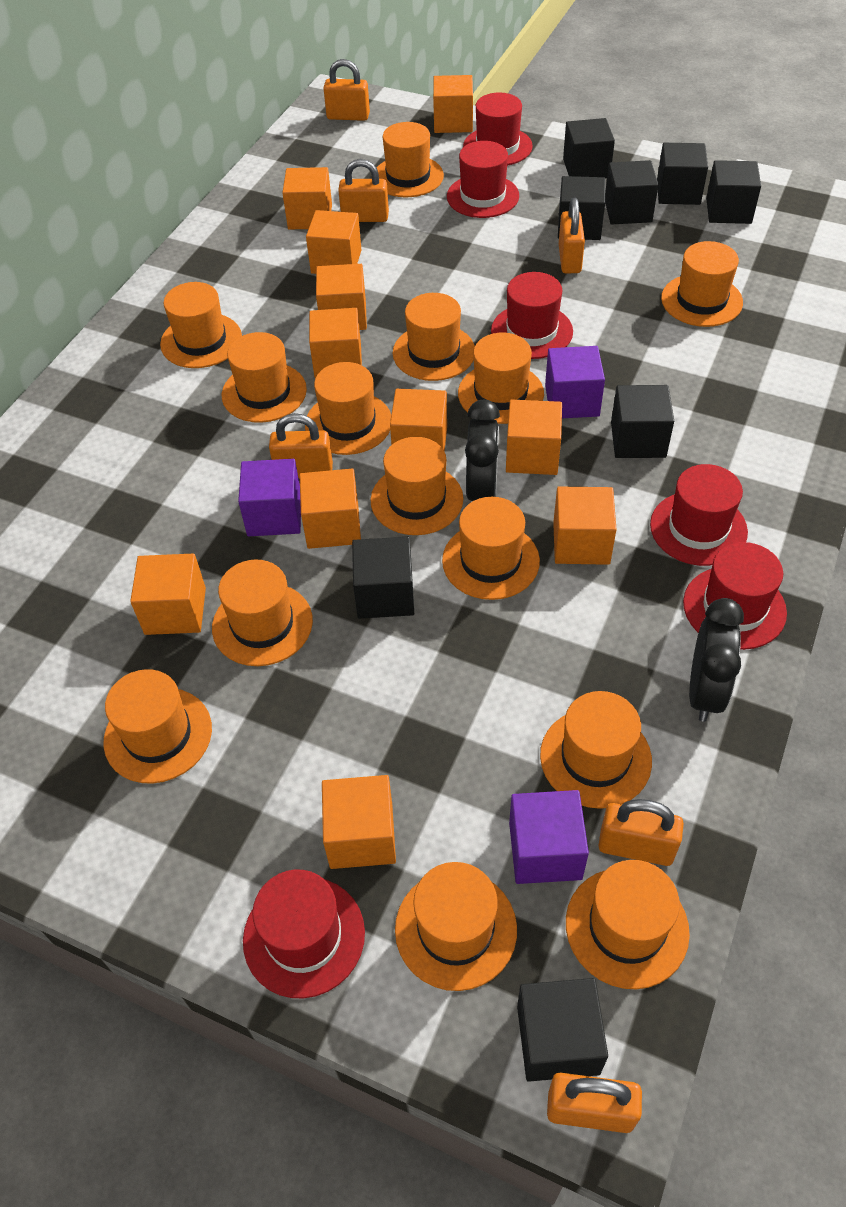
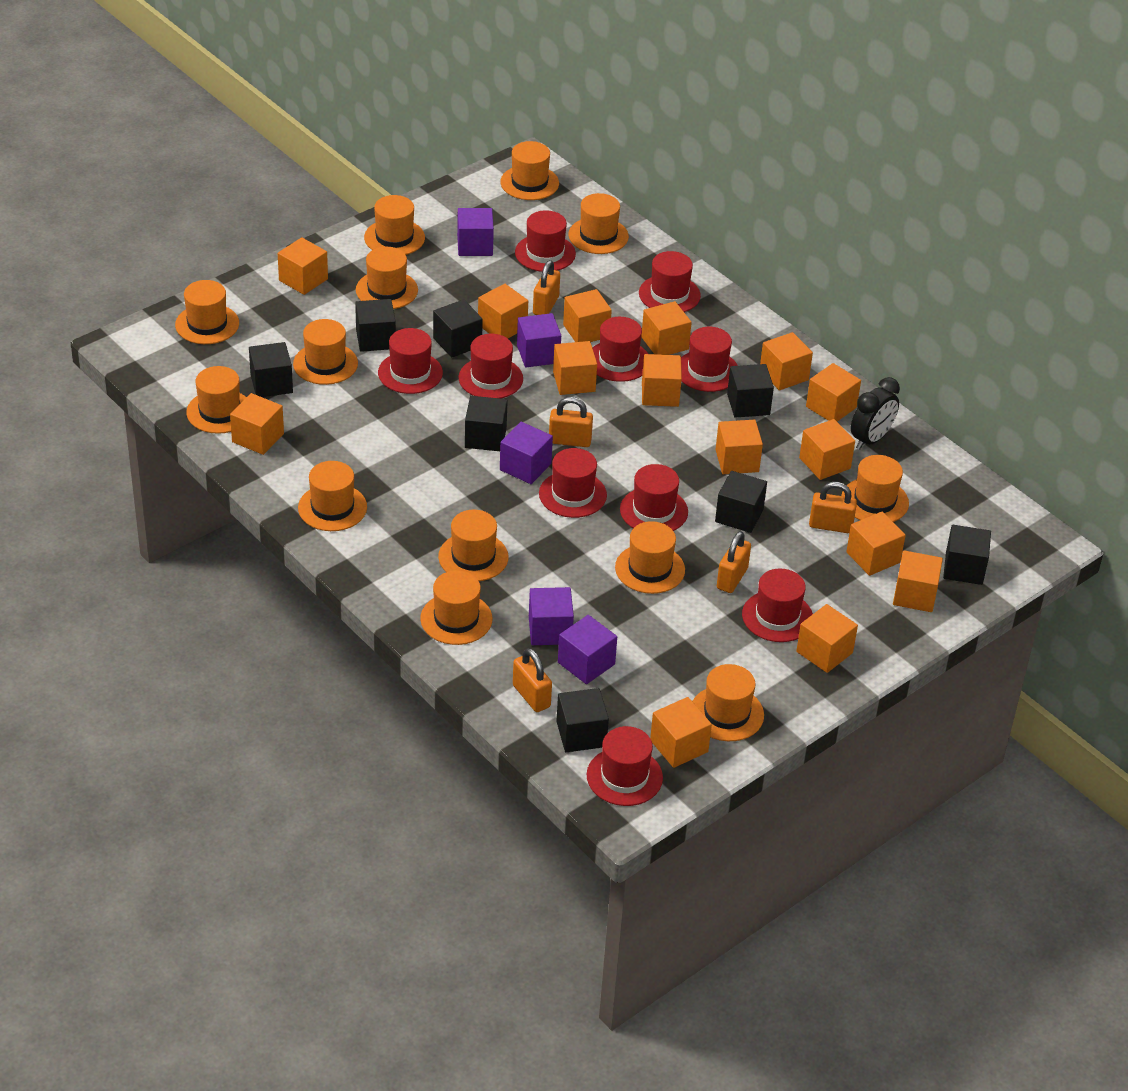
black clock: 2 -> 1
orange cube: 11 -> 15
orange hat: 14 -> 13
orange padlock: 6 -> 5
purple cube: 3 -> 5
red hat: 6 -> 10

